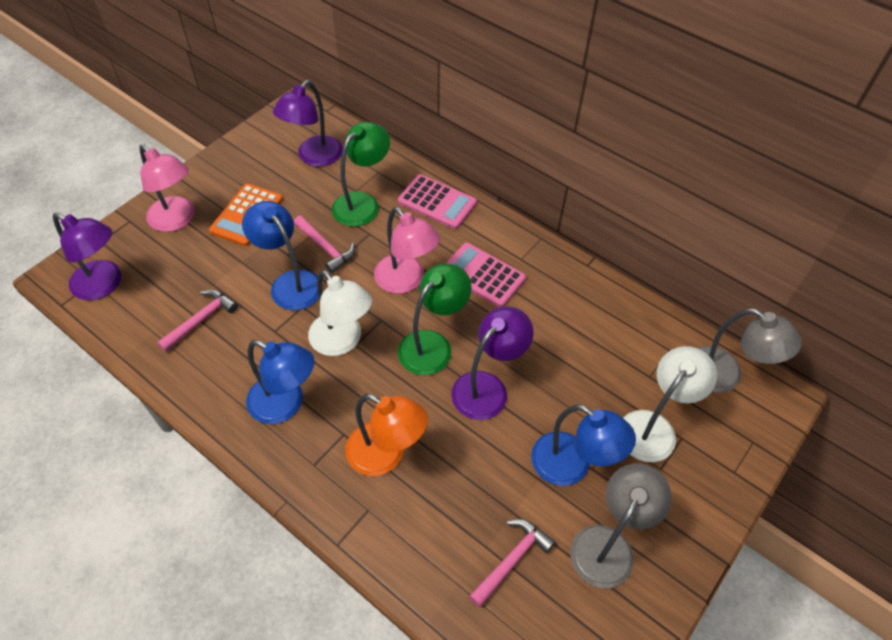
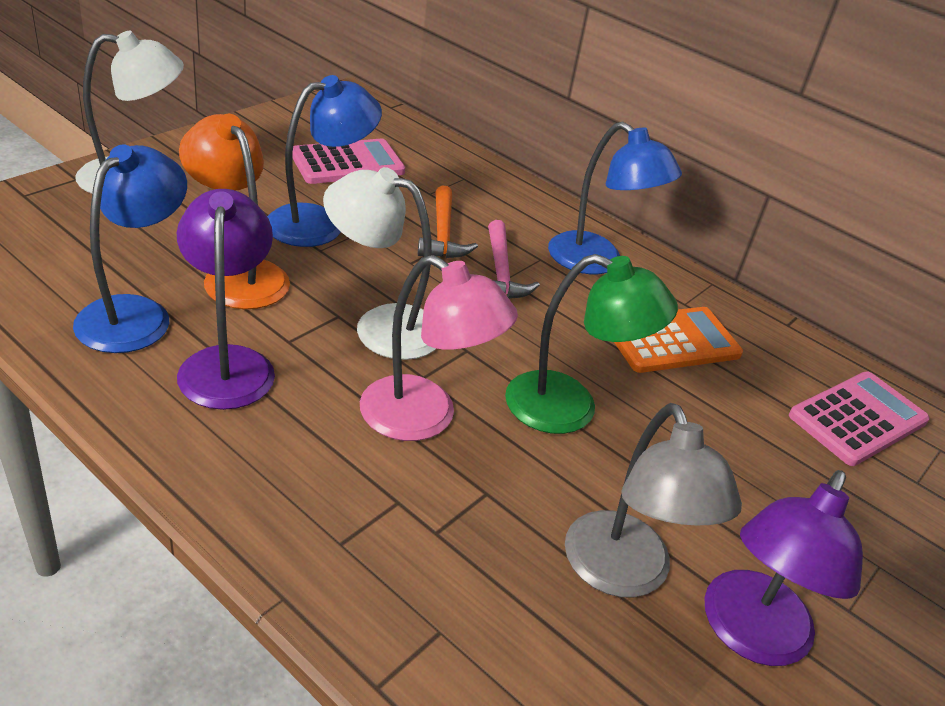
green lamp: 2 -> 1
grey lamp: 2 -> 1
orange hammer: 0 -> 1
pink hammer: 3 -> 1
pink lamp: 2 -> 1
purple lamp: 3 -> 2

